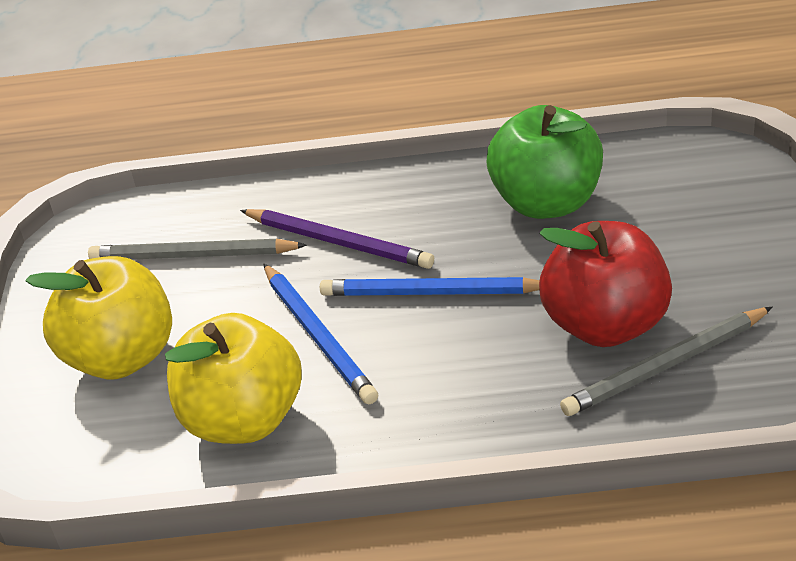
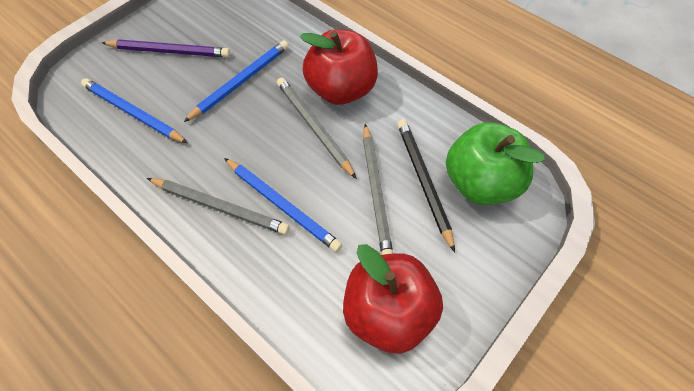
black pencil: 0 -> 1
blue pencil: 2 -> 3
grey pencil: 2 -> 3
red apple: 1 -> 2
yellow apple: 2 -> 0

